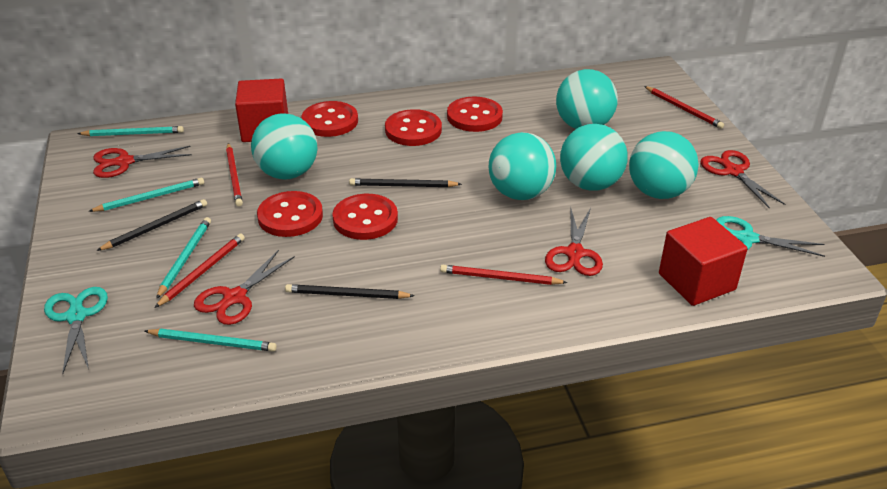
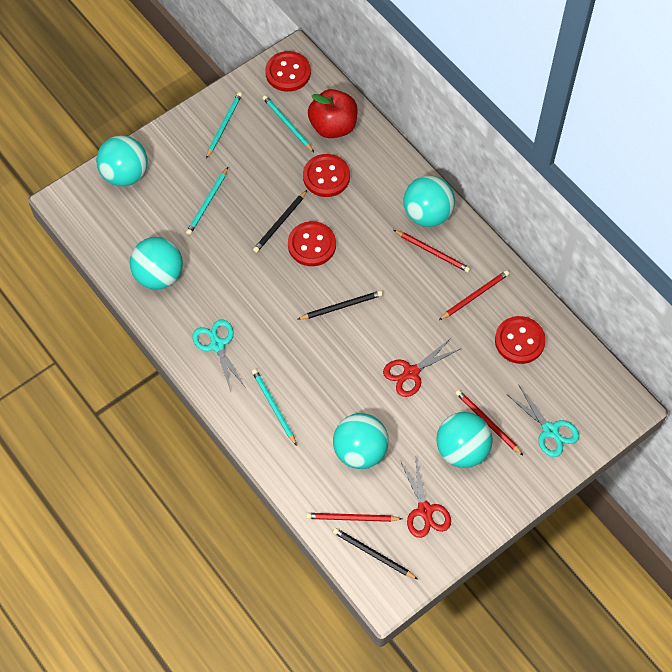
red apple: 0 -> 1
red button: 5 -> 4
red cube: 2 -> 0
red scissors: 4 -> 2

